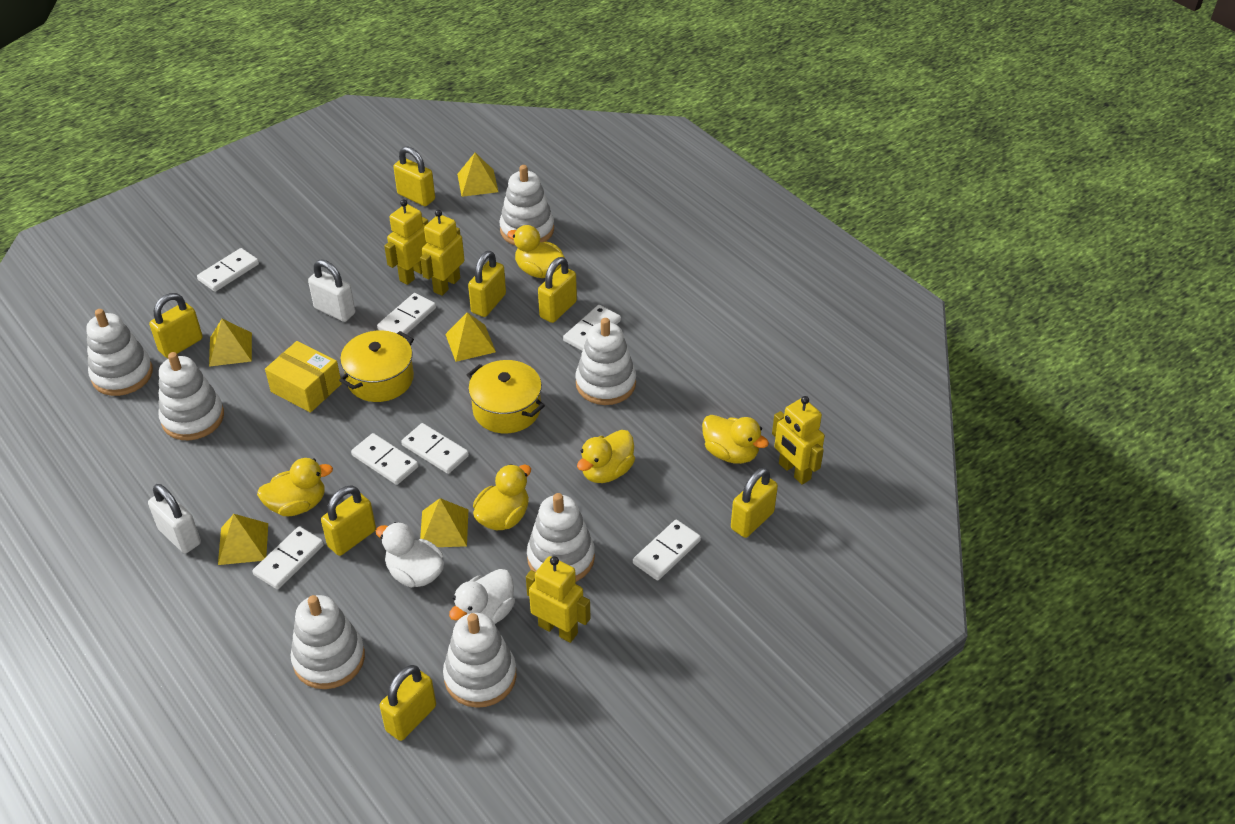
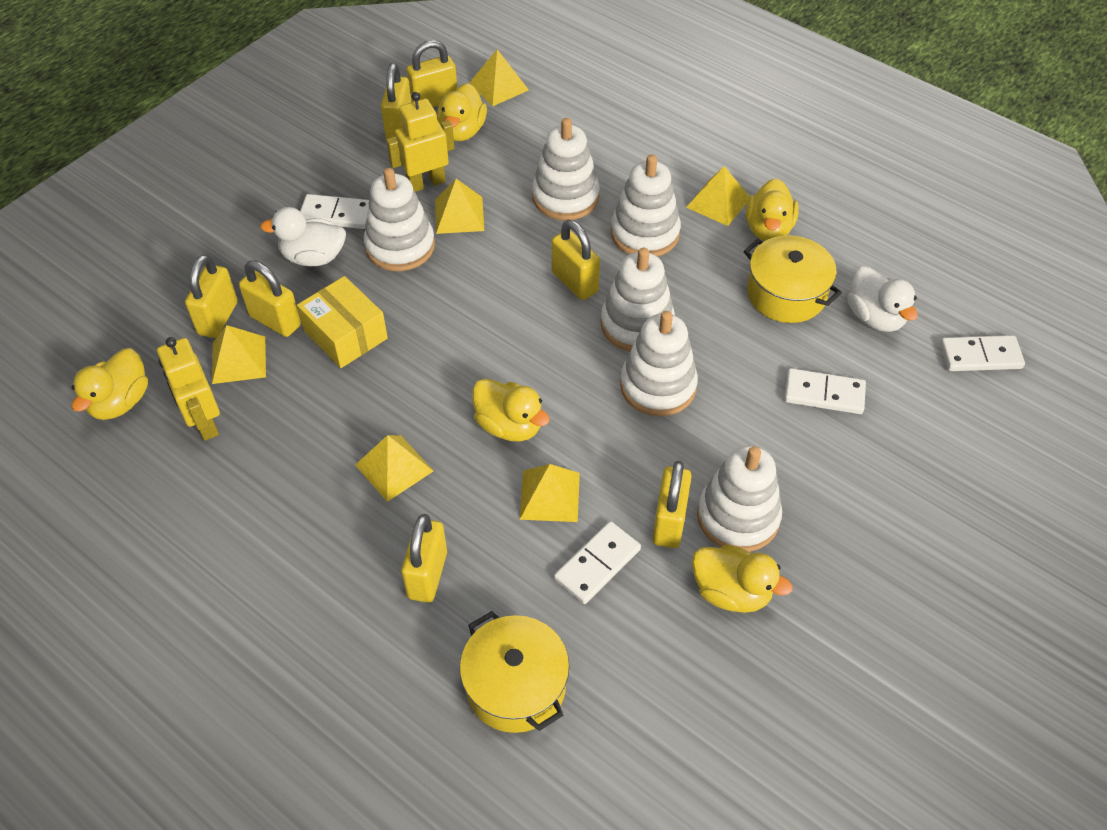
white domino: 7 -> 4
white padlock: 2 -> 0
white stacking toy: 7 -> 6
yellow pyramid: 5 -> 6
yellow robot: 4 -> 2

